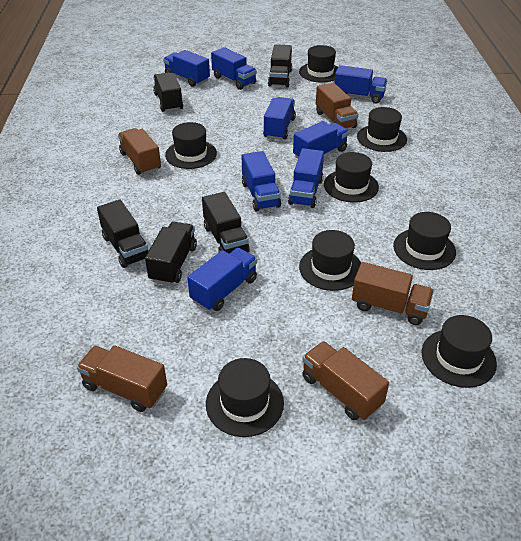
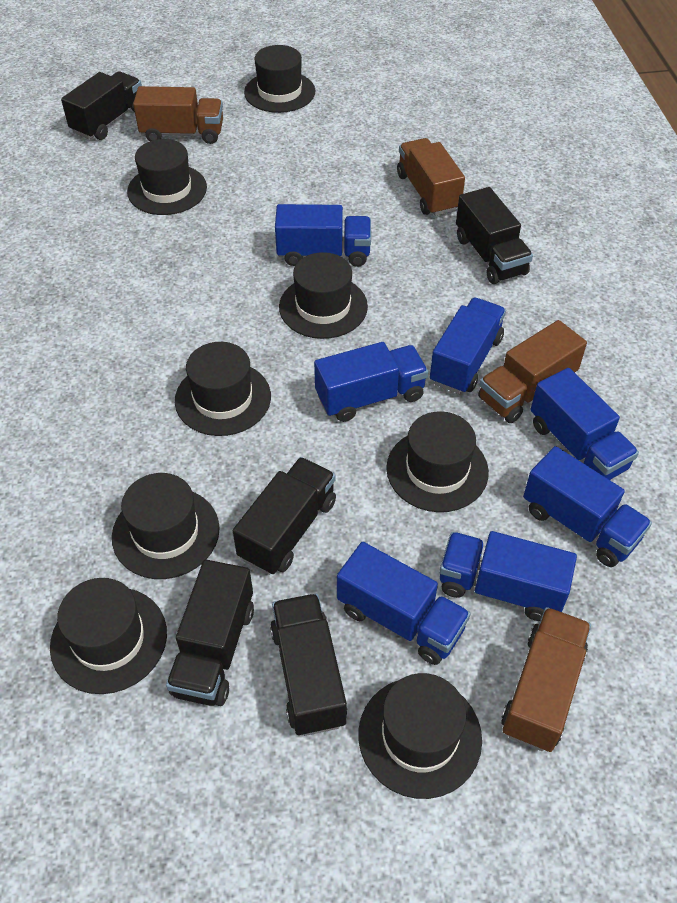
blue truck: 8 -> 7
brown truck: 5 -> 4

